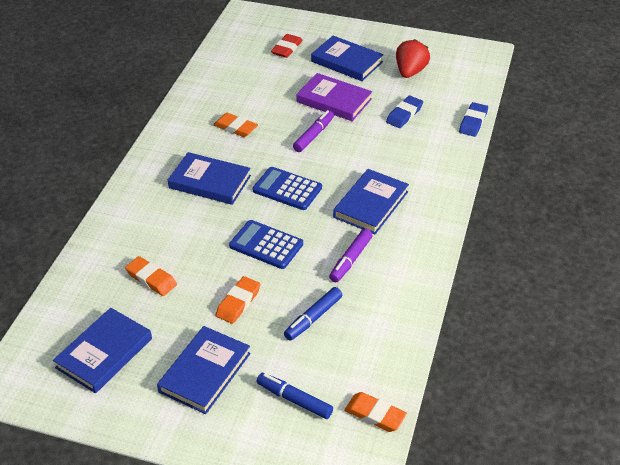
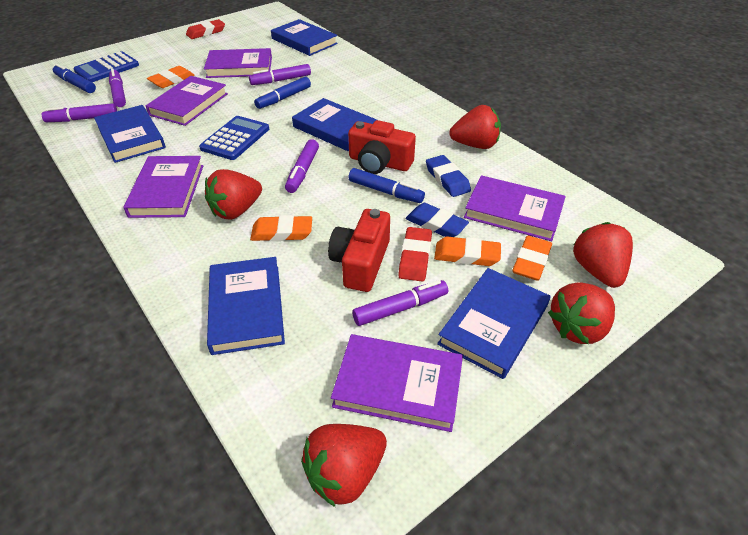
blue marker: 2 -> 3
purple book: 1 -> 5
purple marker: 2 -> 5
red camera: 0 -> 2
red eraser: 1 -> 2
red strawberry: 1 -> 5

